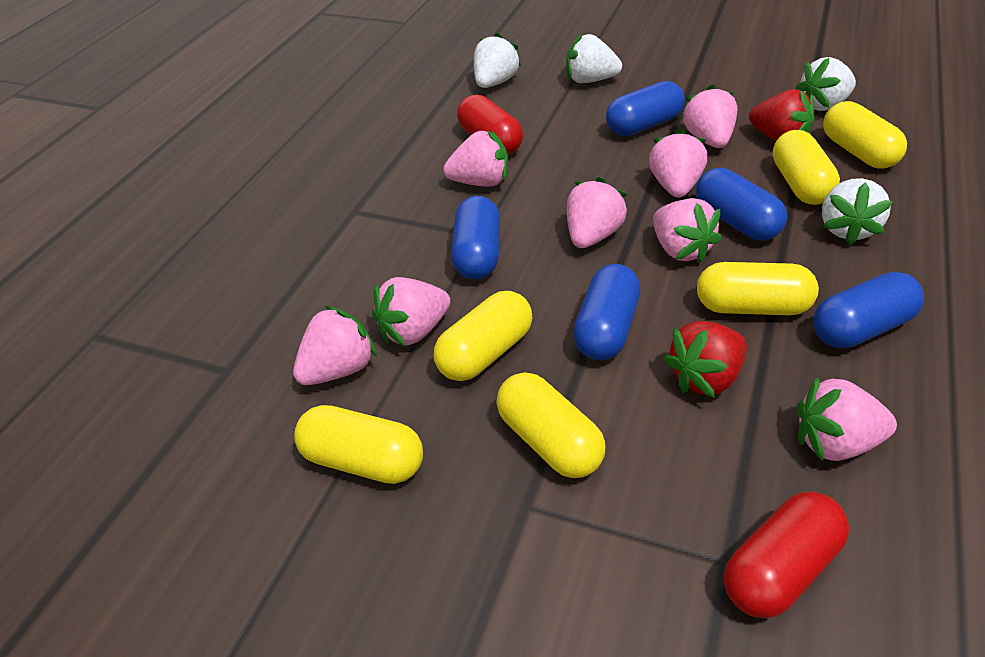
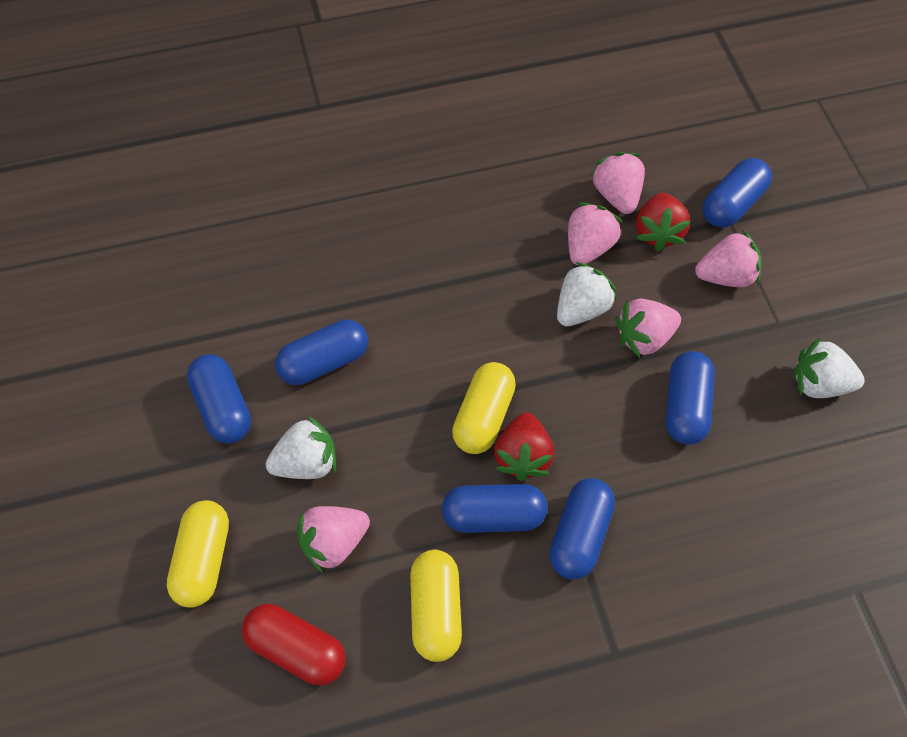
blue capsule: 5 -> 6
pink strawberry: 8 -> 5
red capsule: 2 -> 1
white strawberry: 4 -> 3
yellow capsule: 6 -> 3

